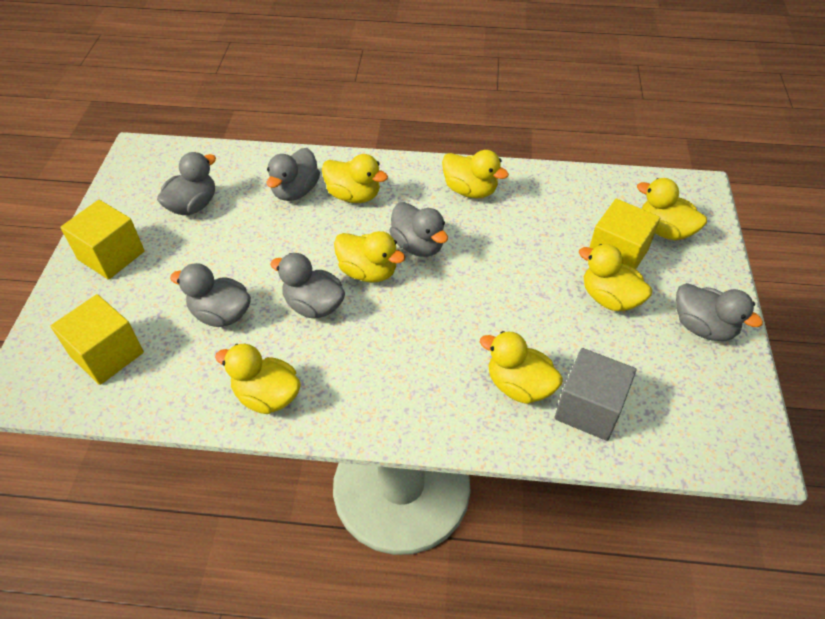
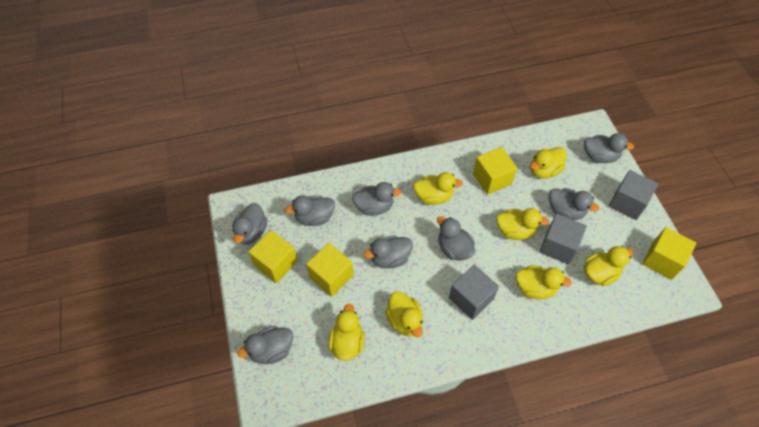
grey cube: 1 -> 3
grey duck: 6 -> 8
yellow cube: 3 -> 4

